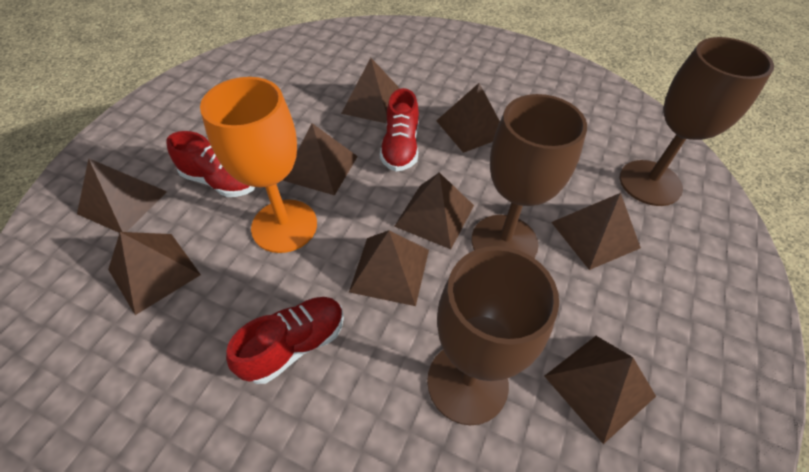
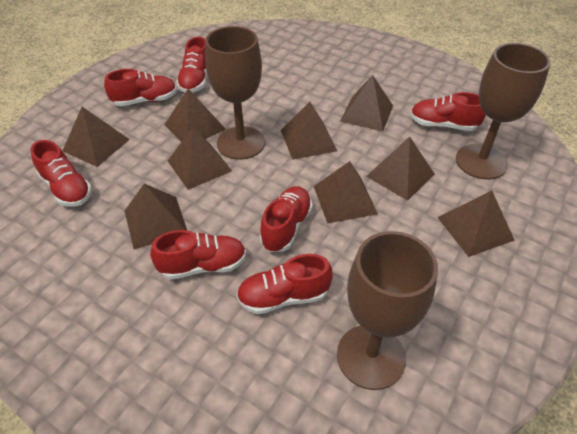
orange goblet: 1 -> 0
red shoe: 3 -> 7

